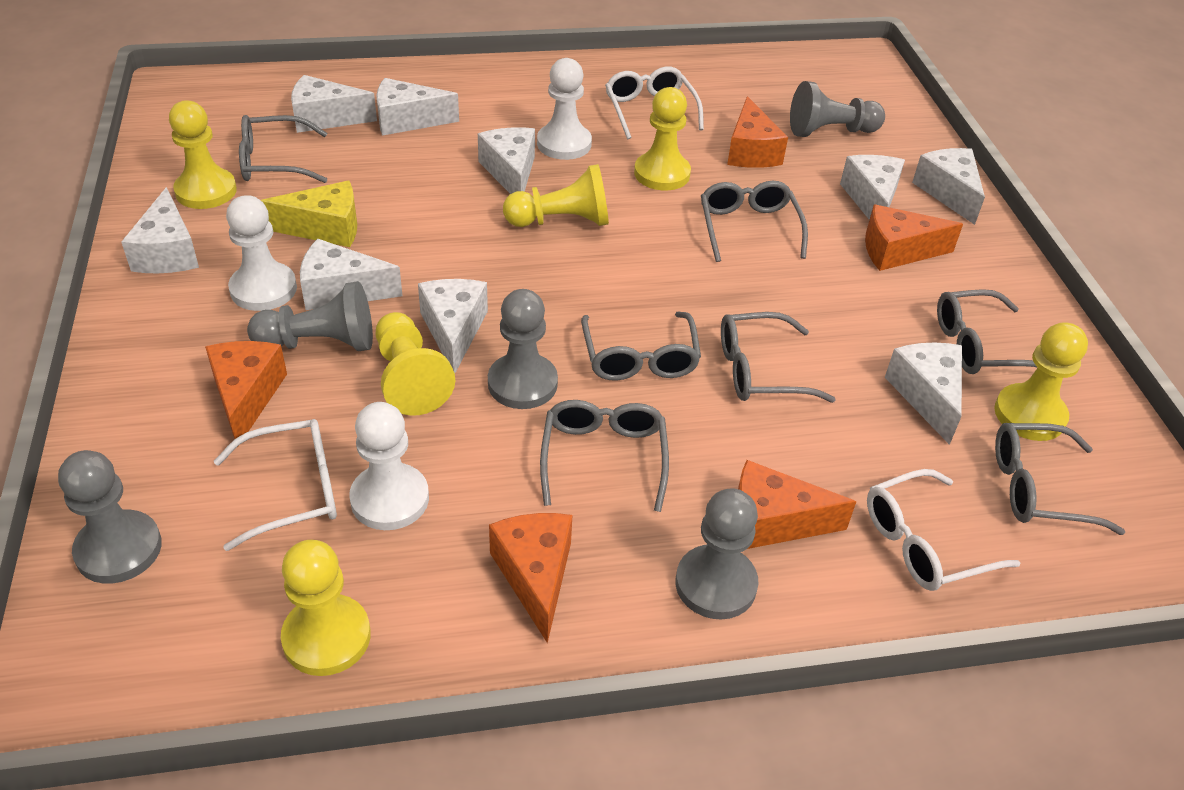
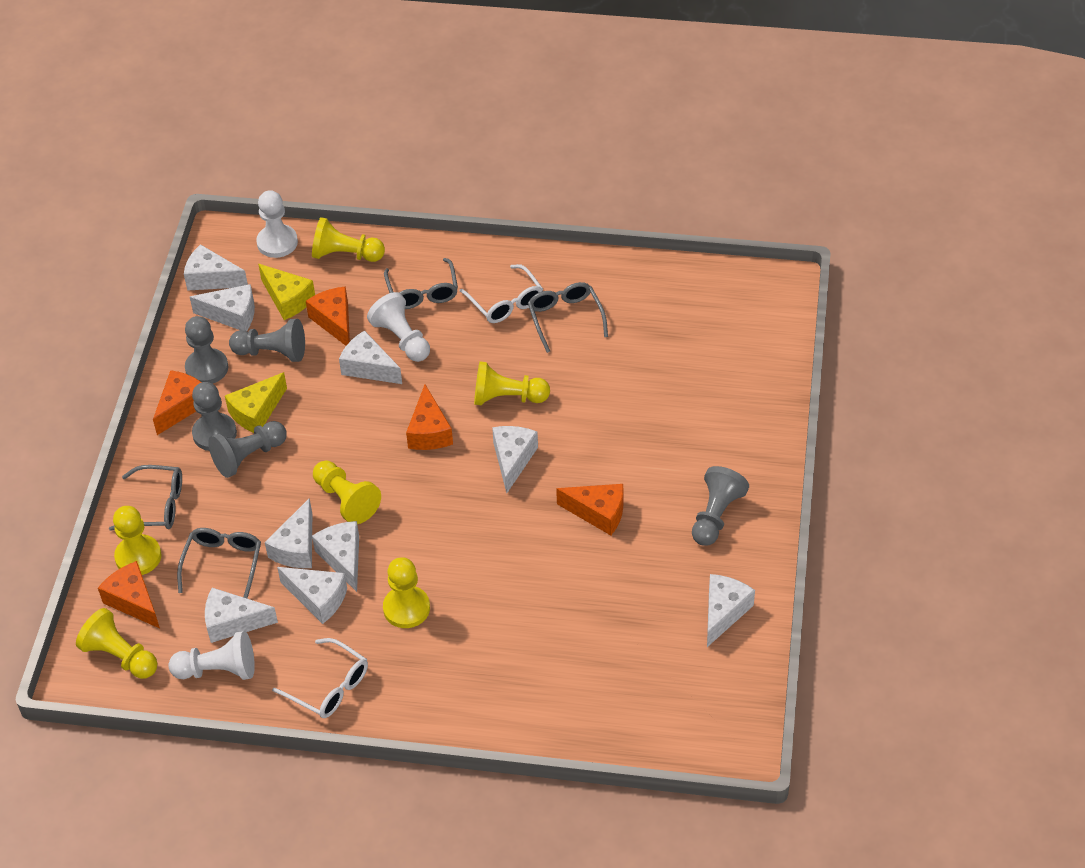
grey glasses: 7 -> 4
white glasses: 3 -> 2
yellow cheese: 1 -> 2

